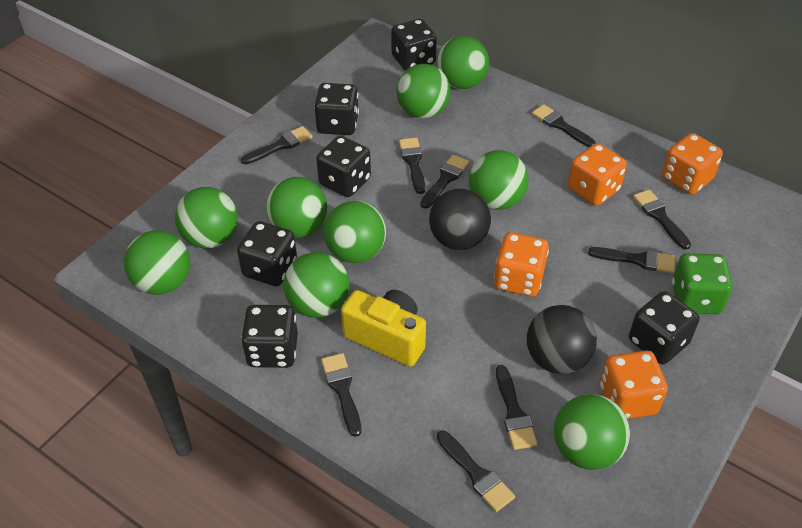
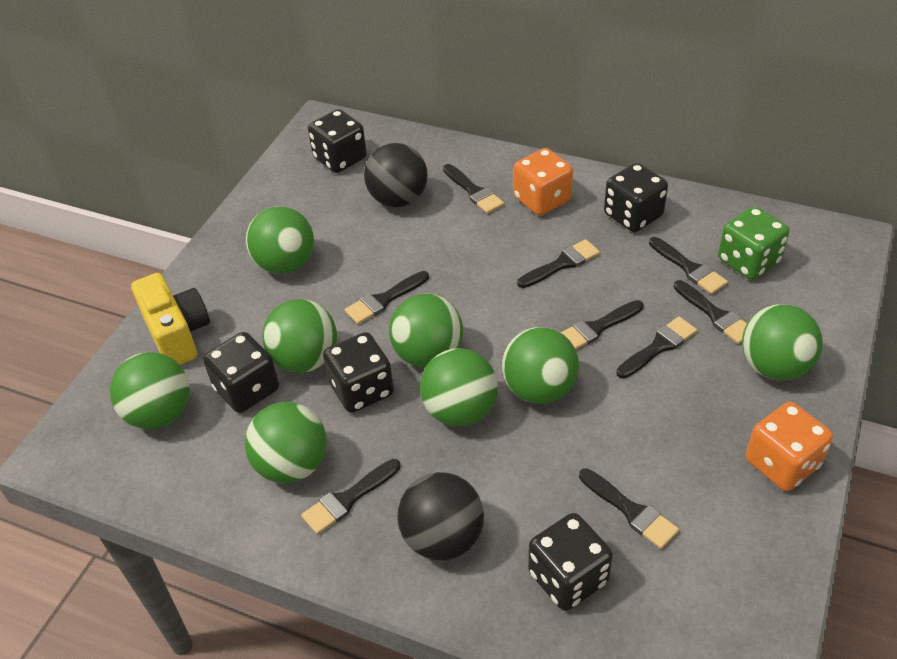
black dice: 6 -> 5
green ball: 9 -> 8
orange dice: 4 -> 2

